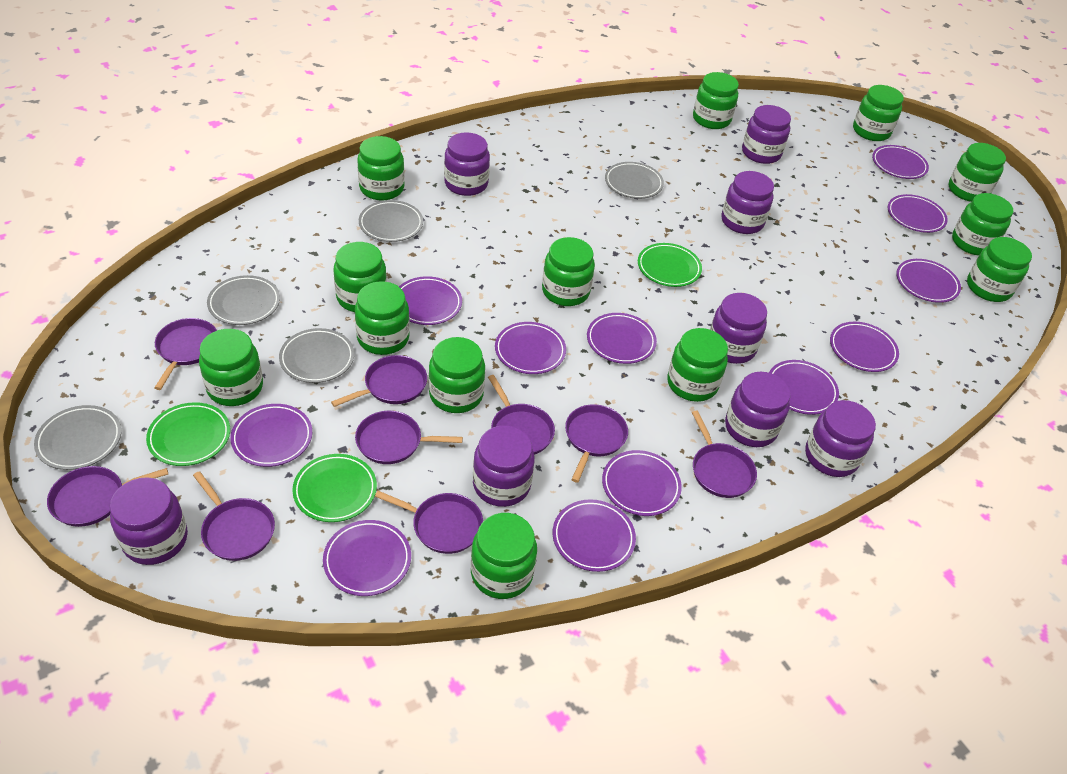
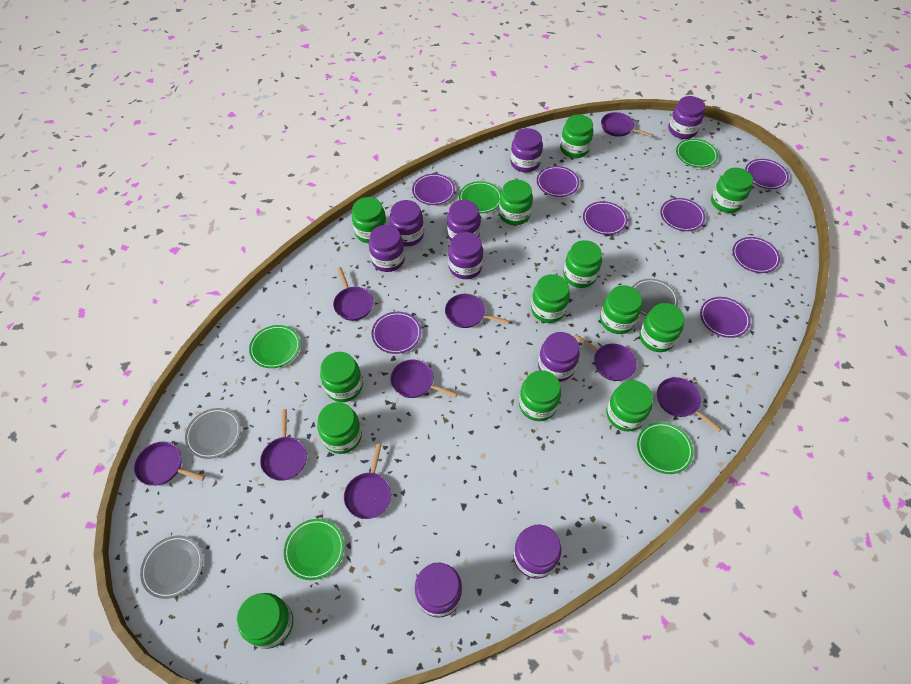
green plate: 3 -> 5
grey plate: 5 -> 3
purple jar: 8 -> 9
purple plate: 12 -> 8

